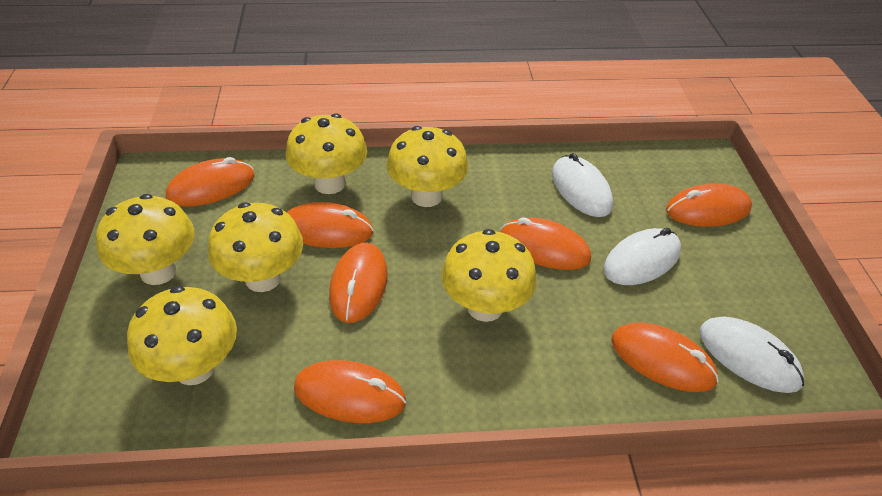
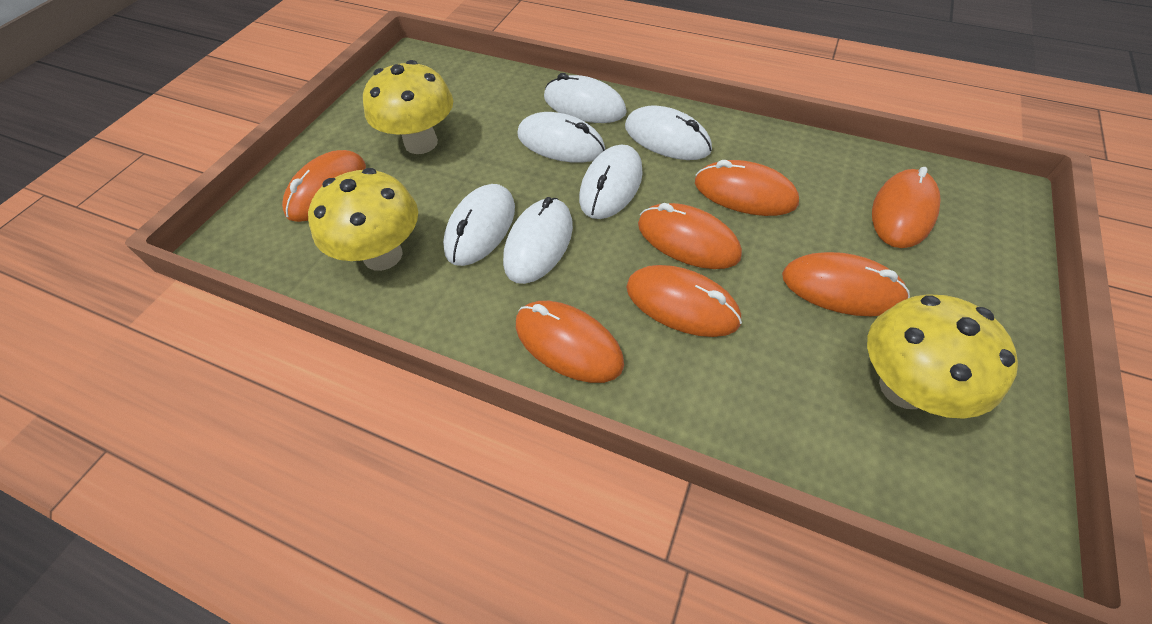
white mouse: 3 -> 6
yellow mushroom: 6 -> 3

